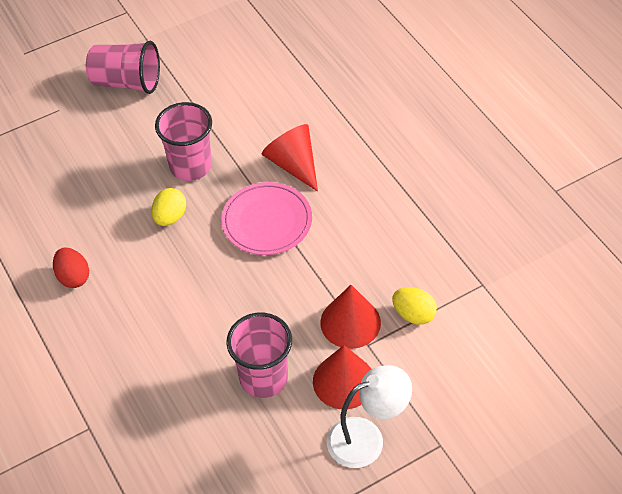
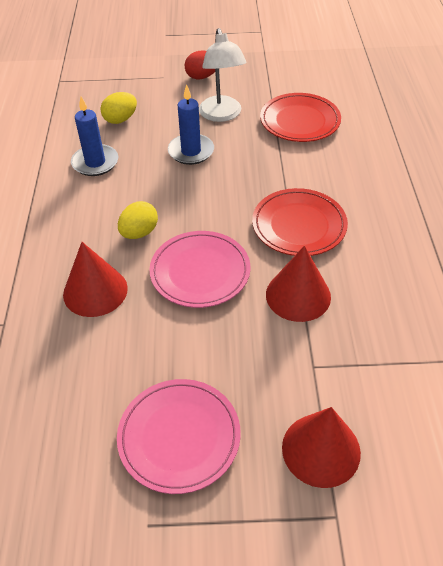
blue candle: 0 -> 2
pink cup: 3 -> 0
pink plate: 1 -> 2
red plate: 0 -> 2

